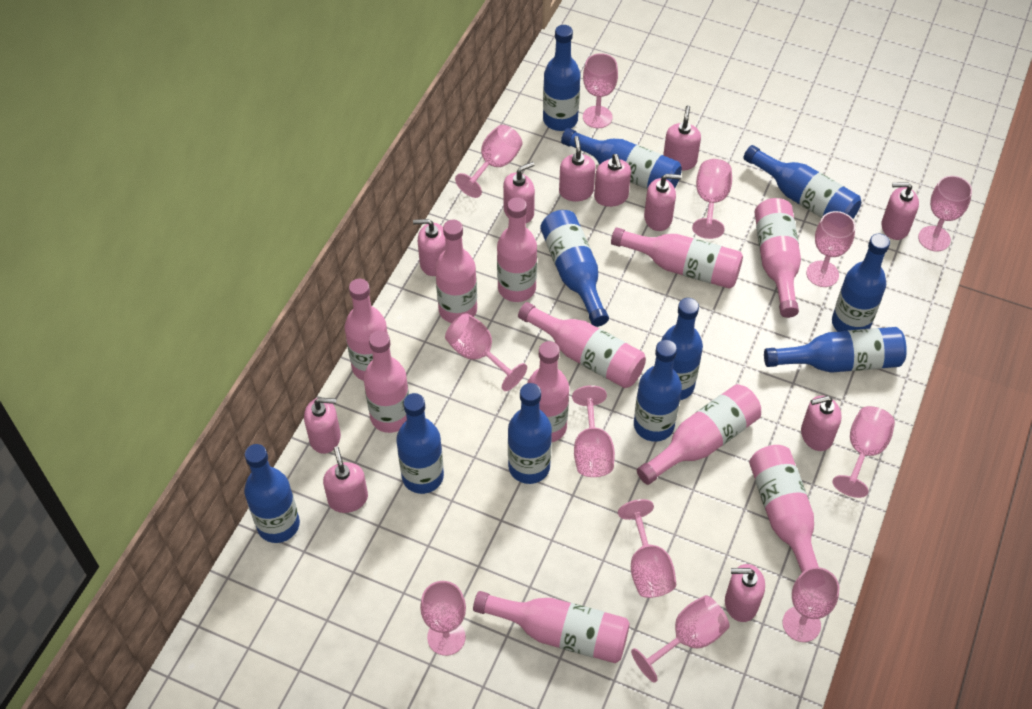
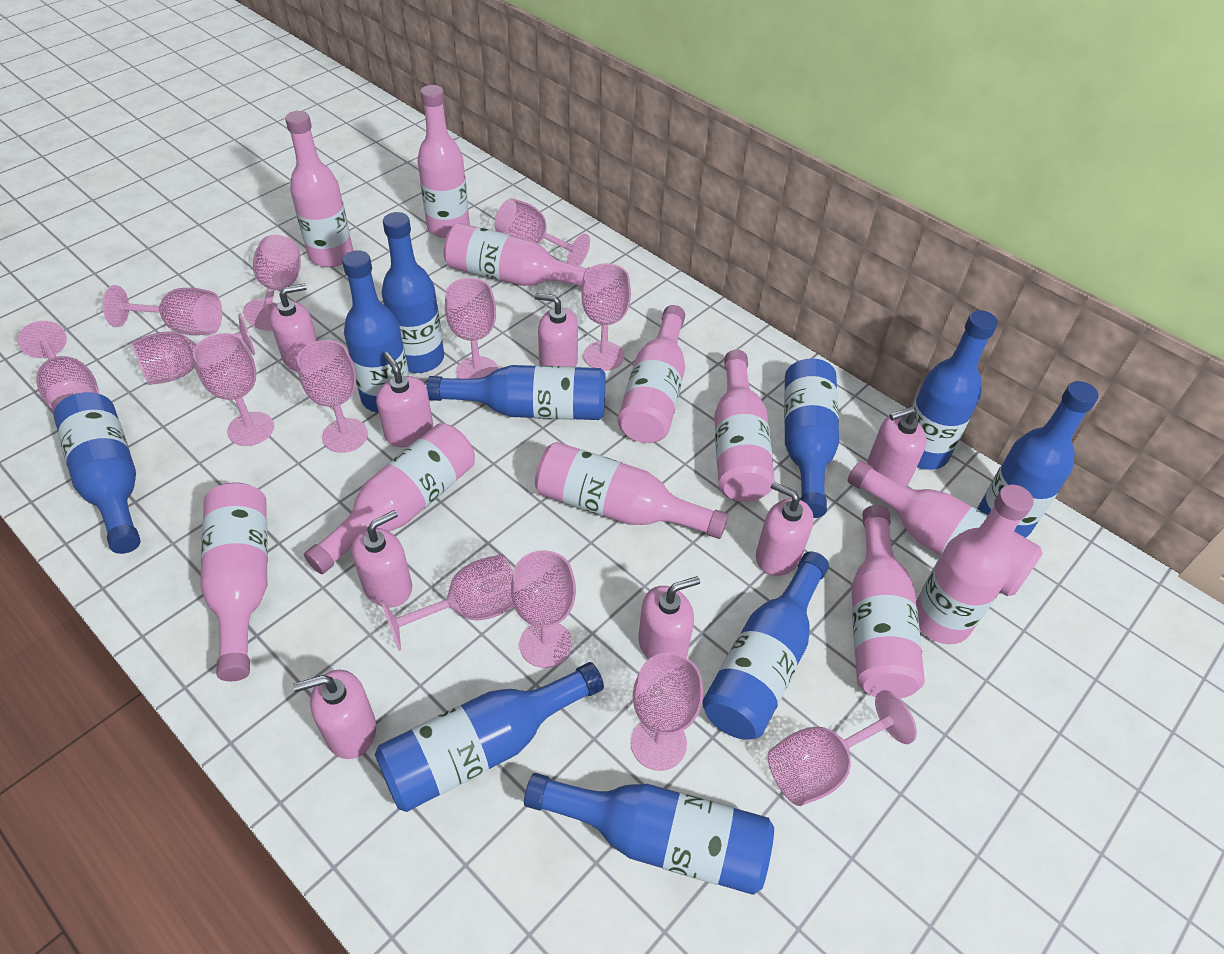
blue bottle: 11 -> 10
pink goblet: 12 -> 13
pink soap dispenser: 11 -> 8

